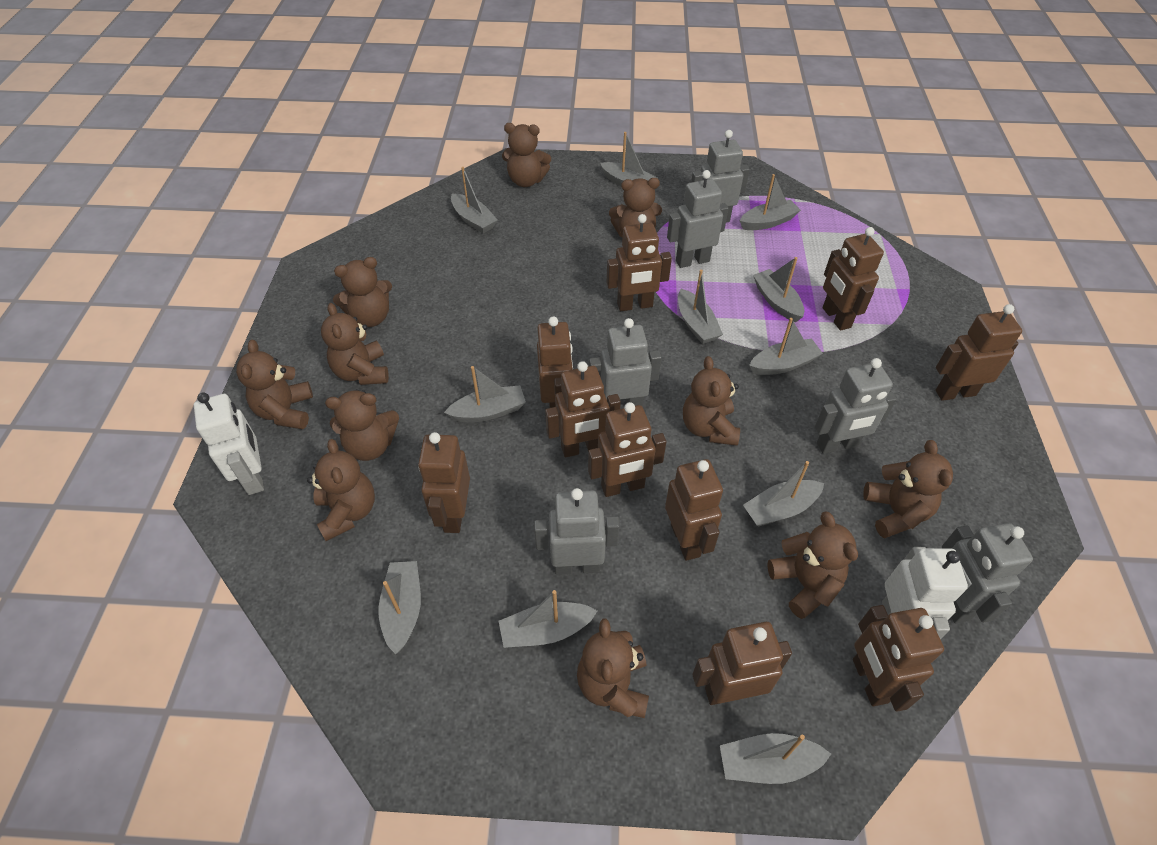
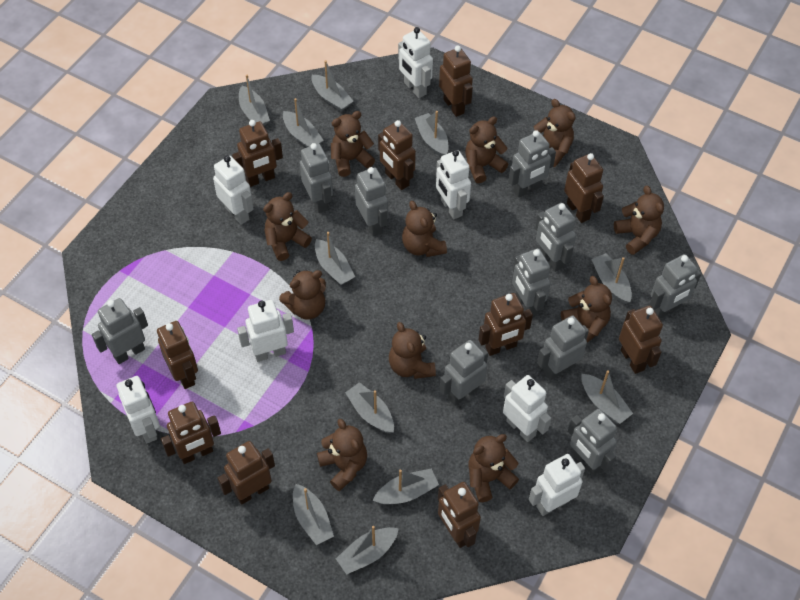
grey robot: 6 -> 10
white robot: 2 -> 7

